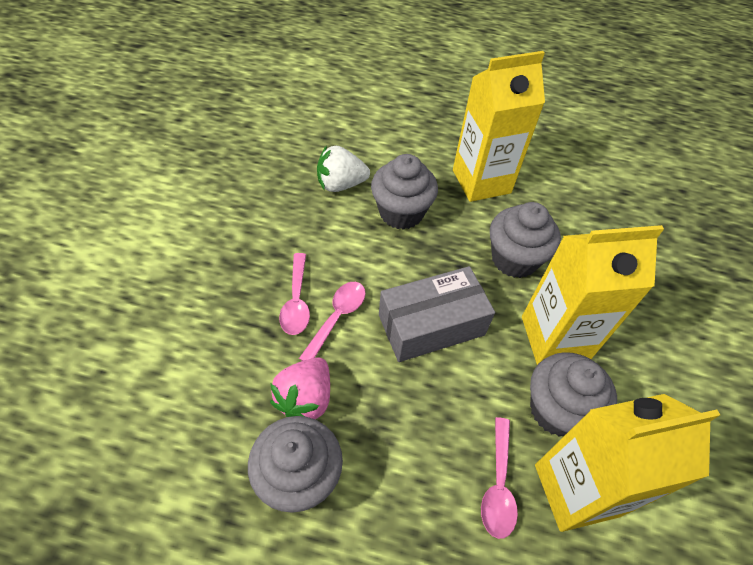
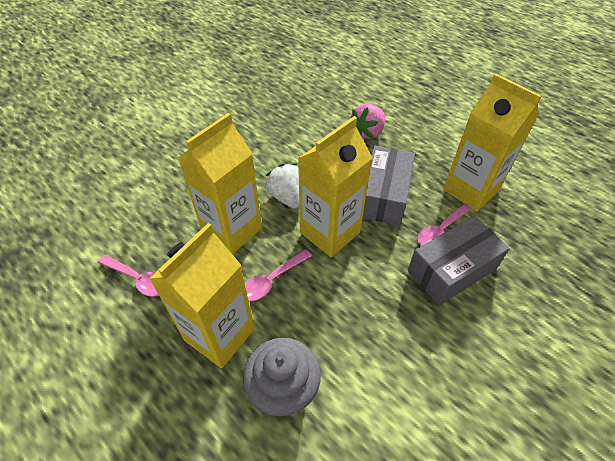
grey box: 1 -> 2
grey cupcake: 4 -> 1
yellow carton: 3 -> 4

